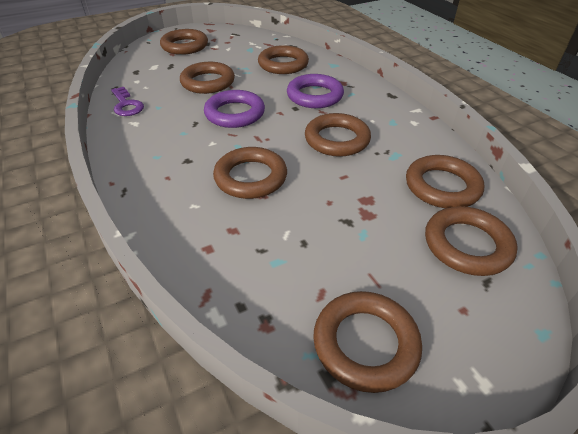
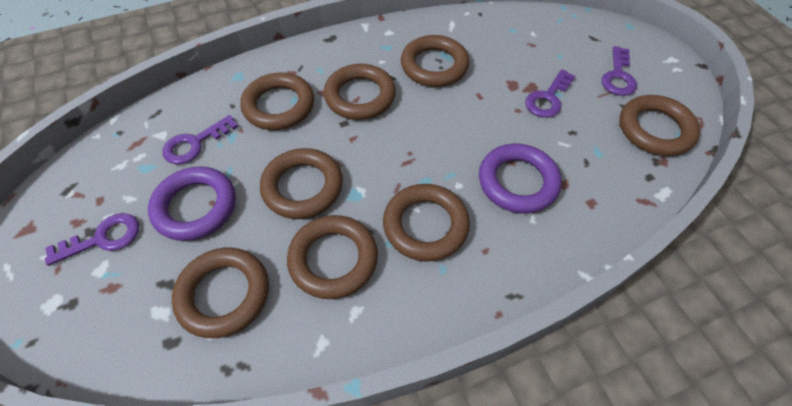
purple key: 1 -> 4

